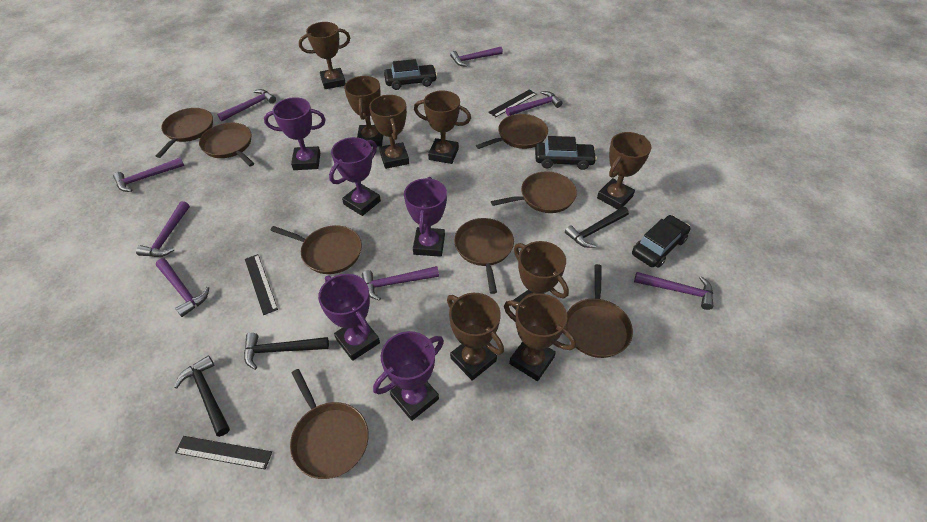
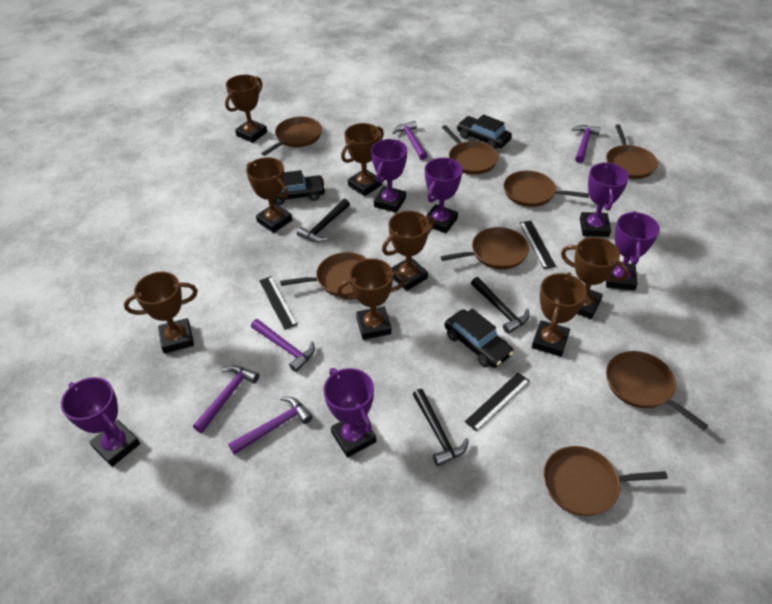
purple hammer: 8 -> 5
purple trophy: 5 -> 6

